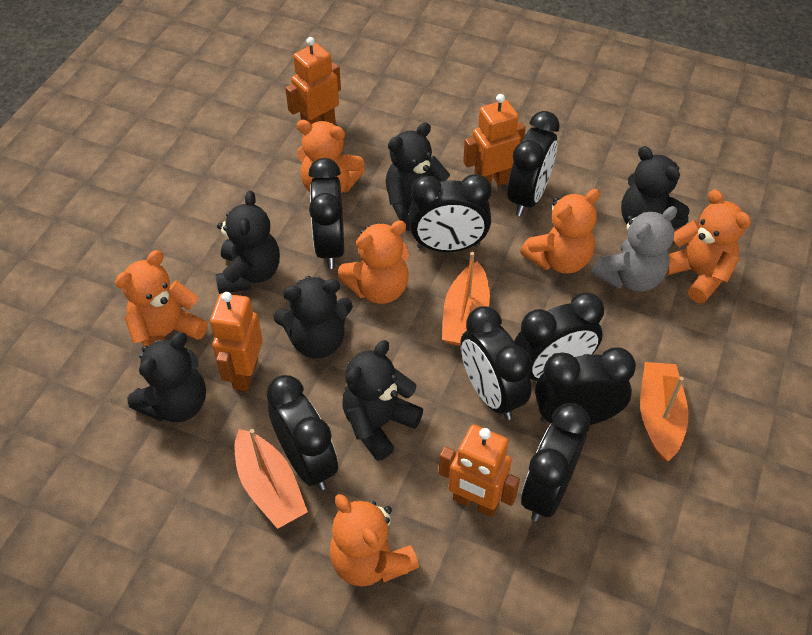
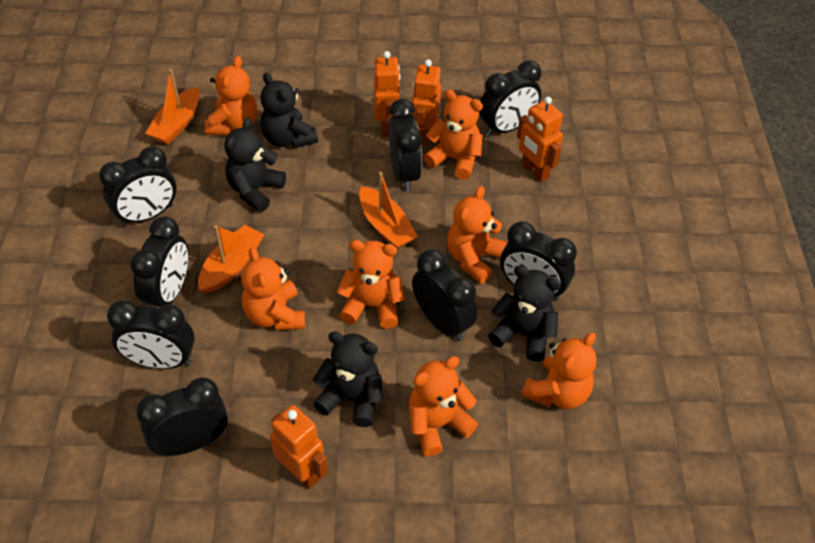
black teddy bear: 6 -> 4
grey teddy bear: 1 -> 0
orange teddy bear: 6 -> 7

